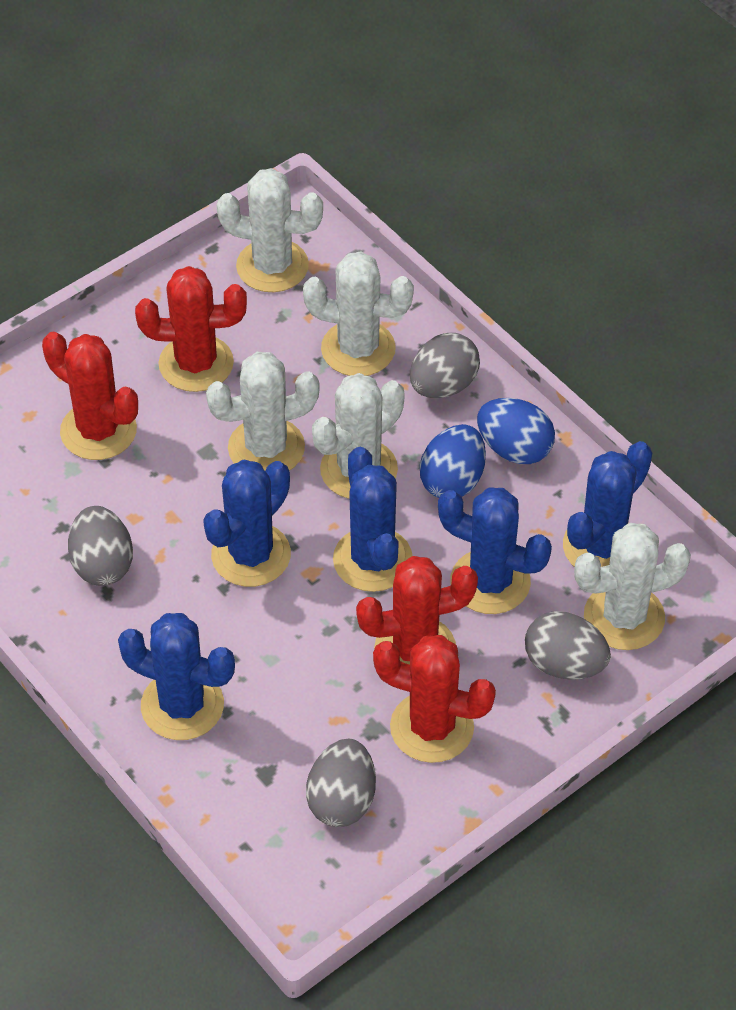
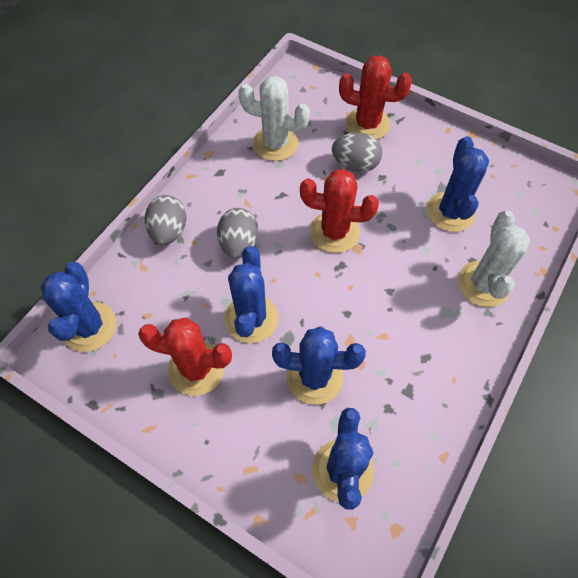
blue egg: 2 -> 0
grey egg: 4 -> 3
red cactus: 4 -> 3
white cactus: 5 -> 2

